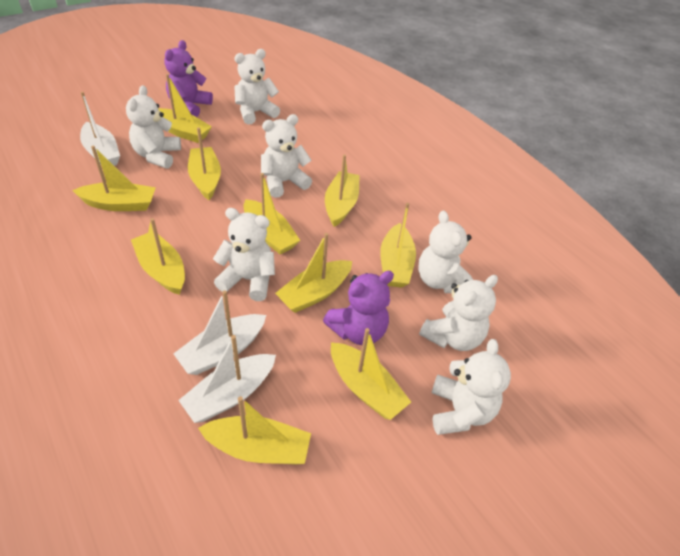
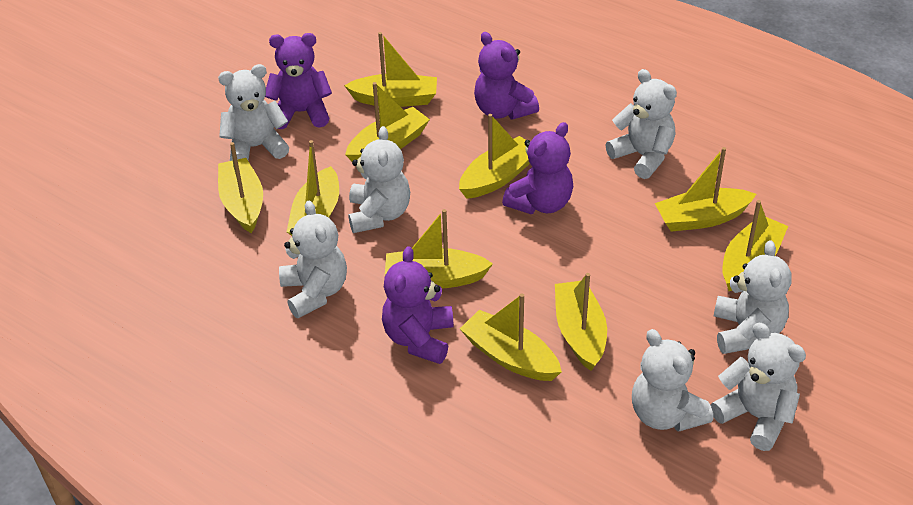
purple teddy bear: 2 -> 4
white boat: 3 -> 0

